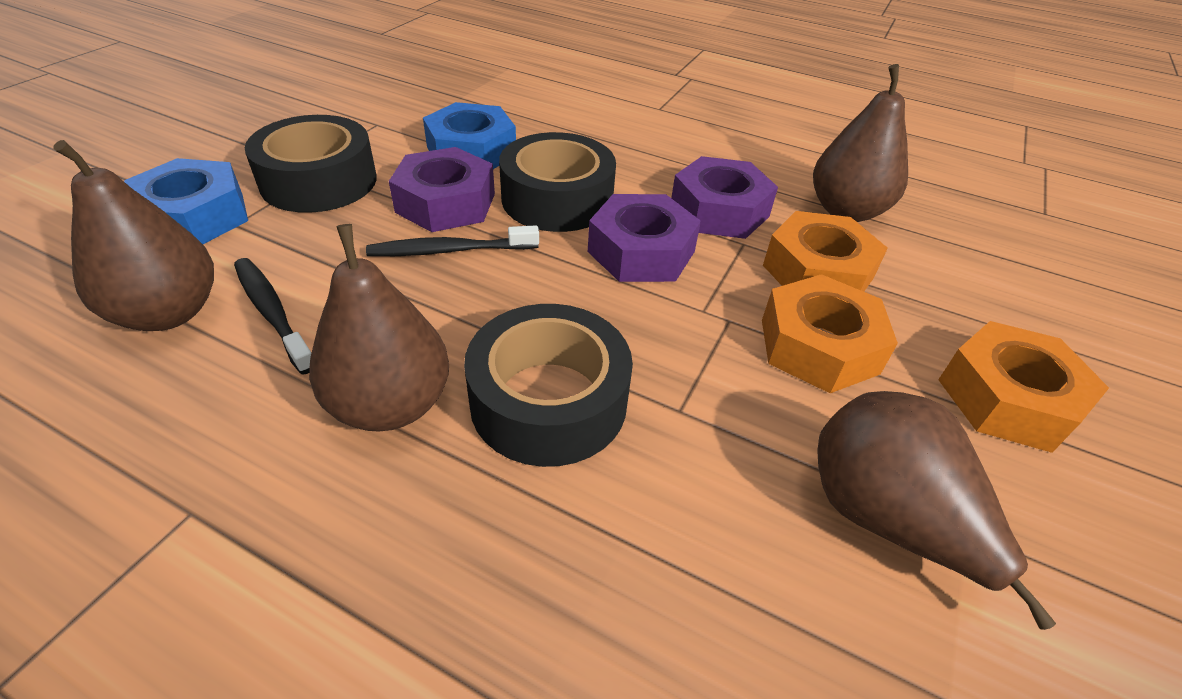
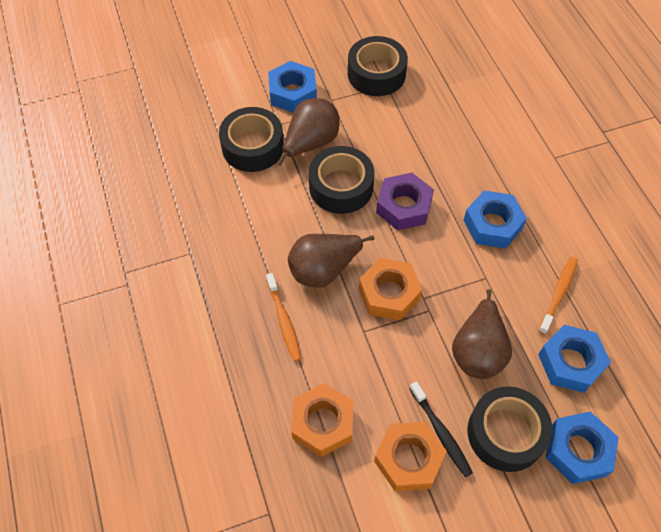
black tape: 3 -> 4
black toothbrush: 2 -> 1
blue nut: 2 -> 4
brown pear: 4 -> 3
orange toothbrush: 0 -> 2
purple nut: 3 -> 1

